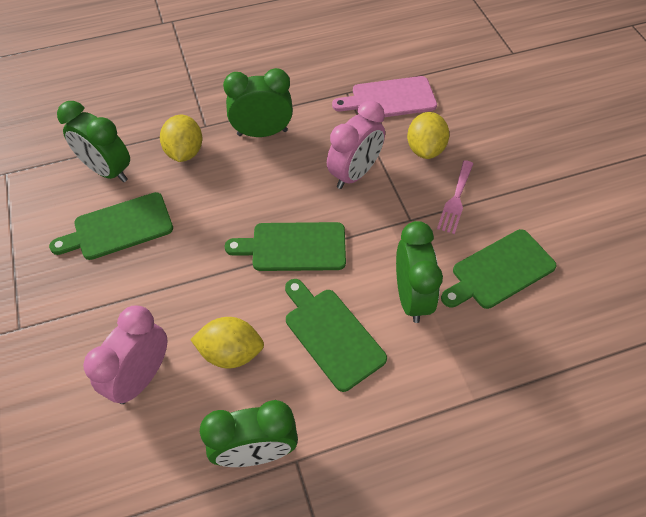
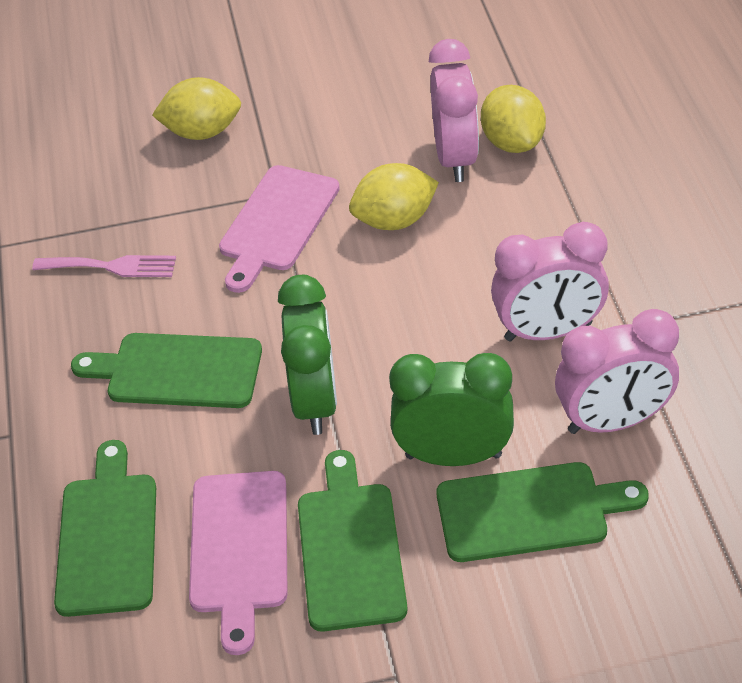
green clock: 4 -> 2
pink clock: 2 -> 3
pink cutting board: 1 -> 2

